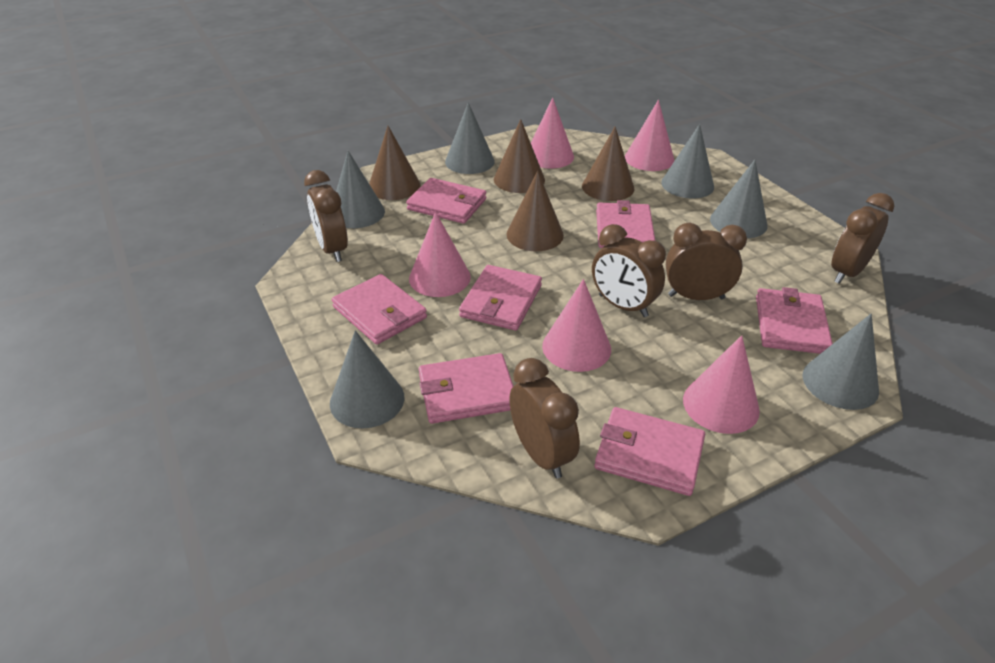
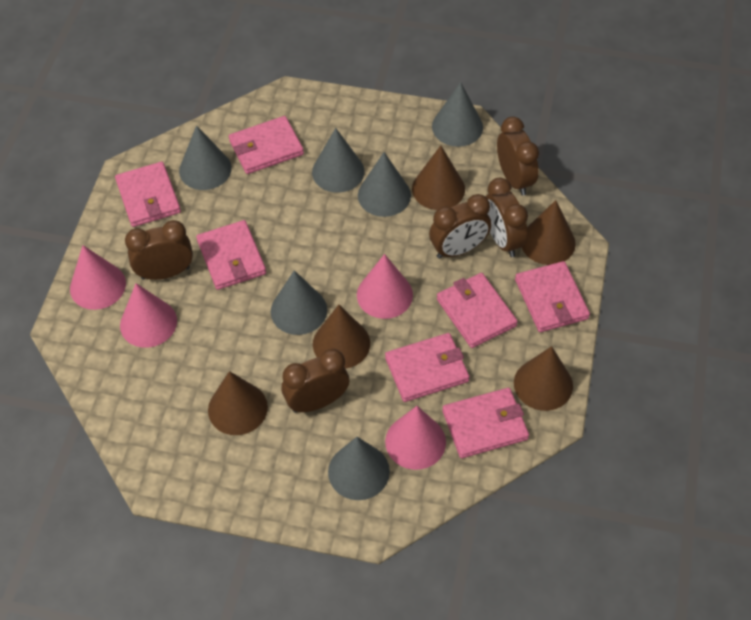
brown cone: 4 -> 5
pink cone: 5 -> 4

